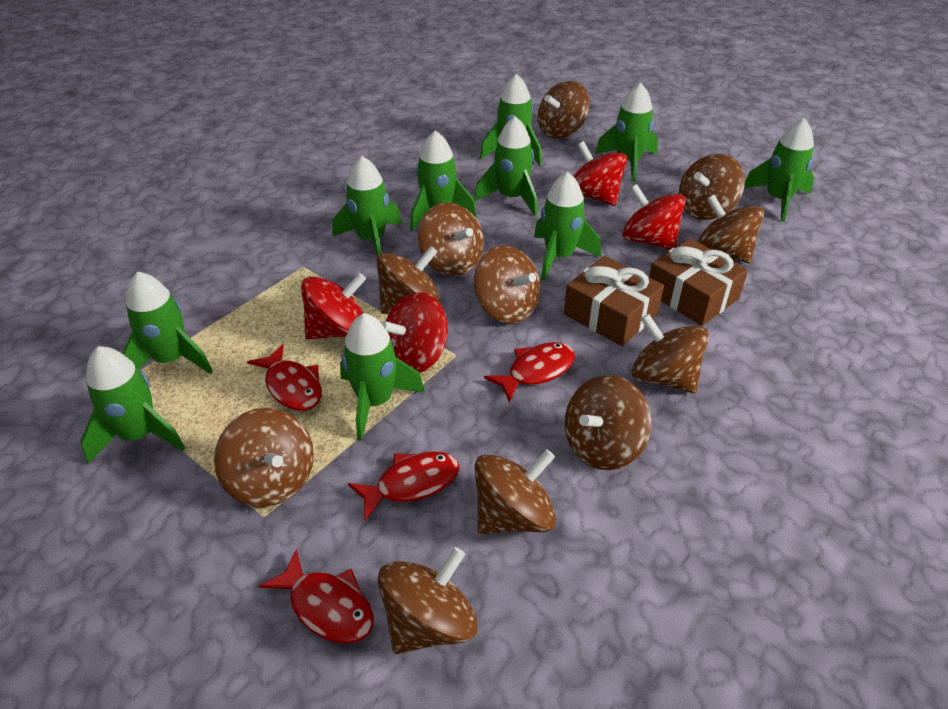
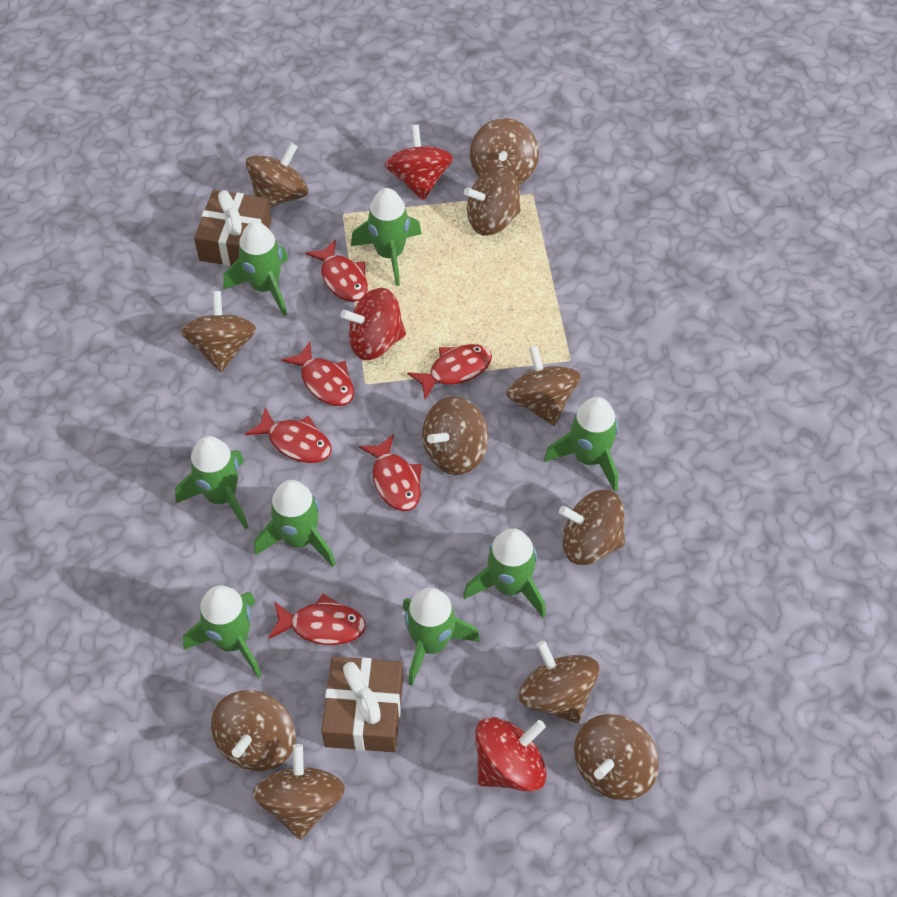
green rocket: 10 -> 8
red fish: 4 -> 6
red spinning top: 4 -> 3

